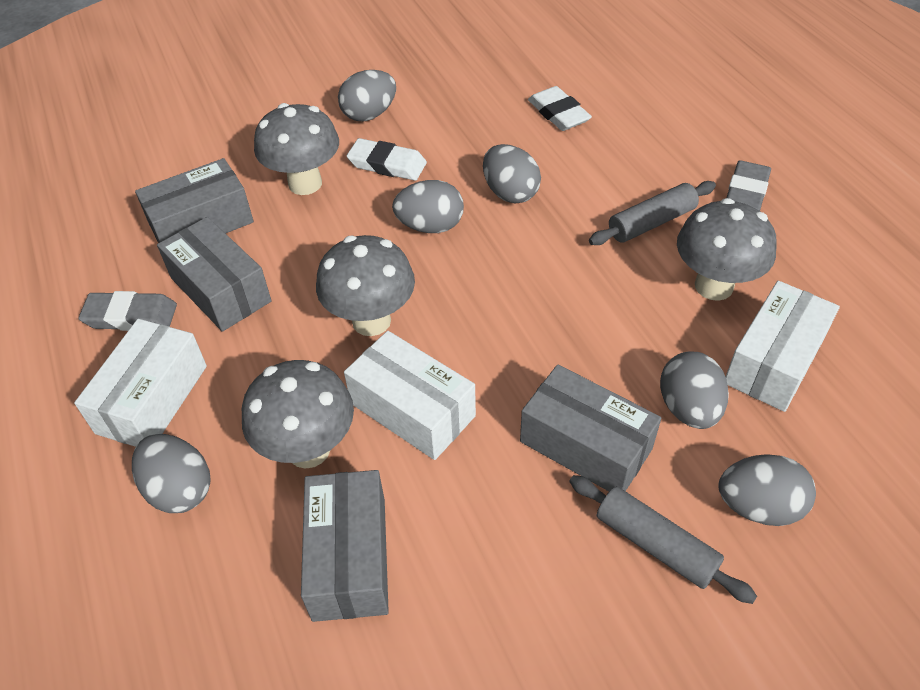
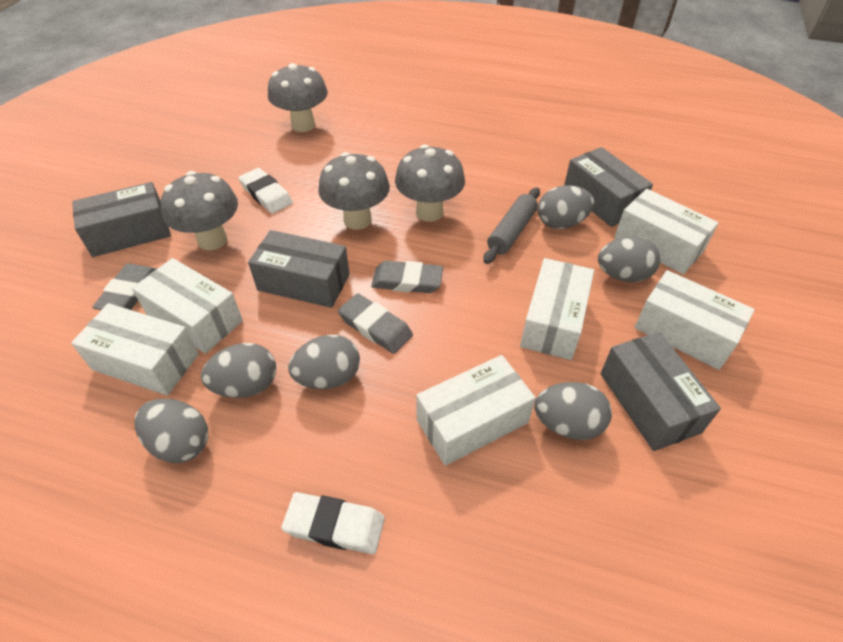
grey eraser: 2 -> 3
grey rolling pin: 2 -> 1
white box: 3 -> 6

